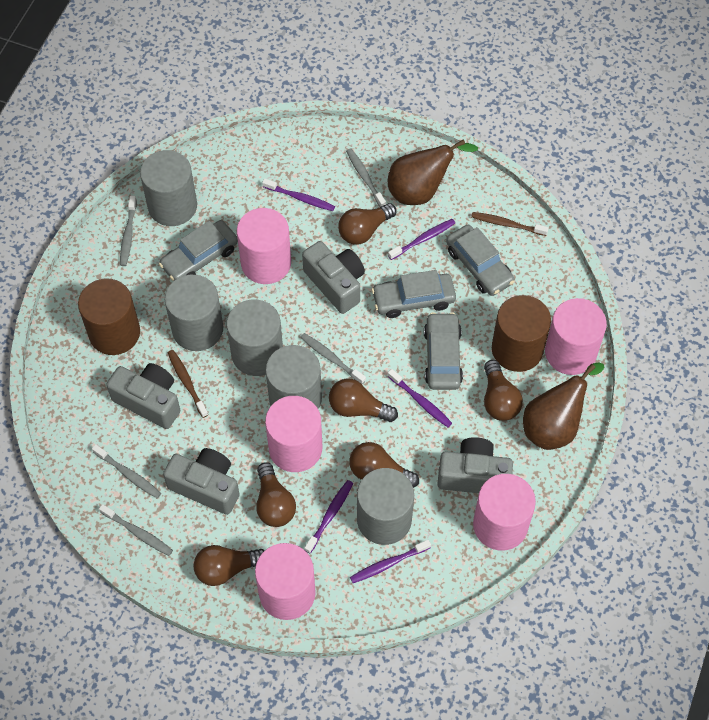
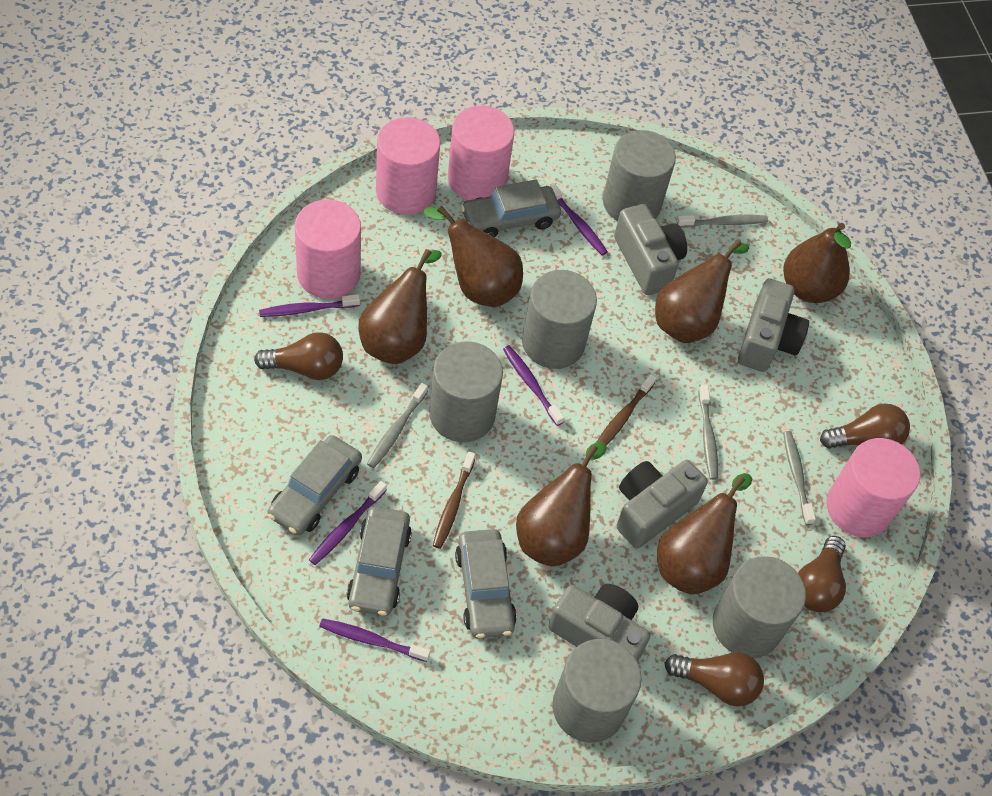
brown cylinder: 2 -> 0
brown light bulb: 6 -> 4
brown pear: 2 -> 6
grey toothbrush: 5 -> 4
pink cylinder: 5 -> 4

